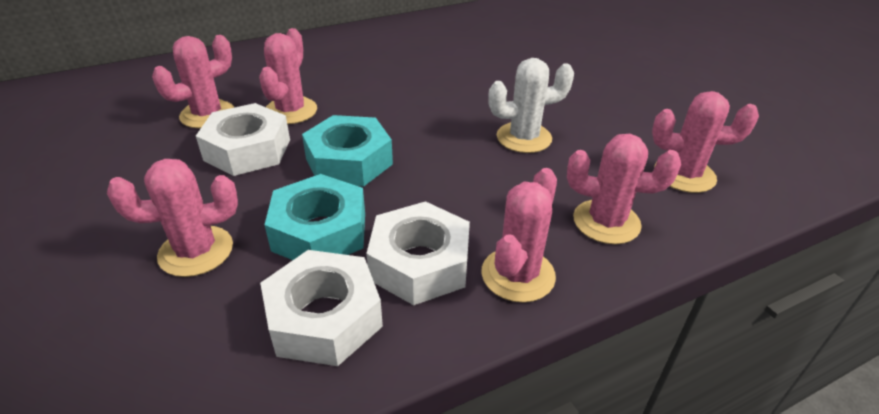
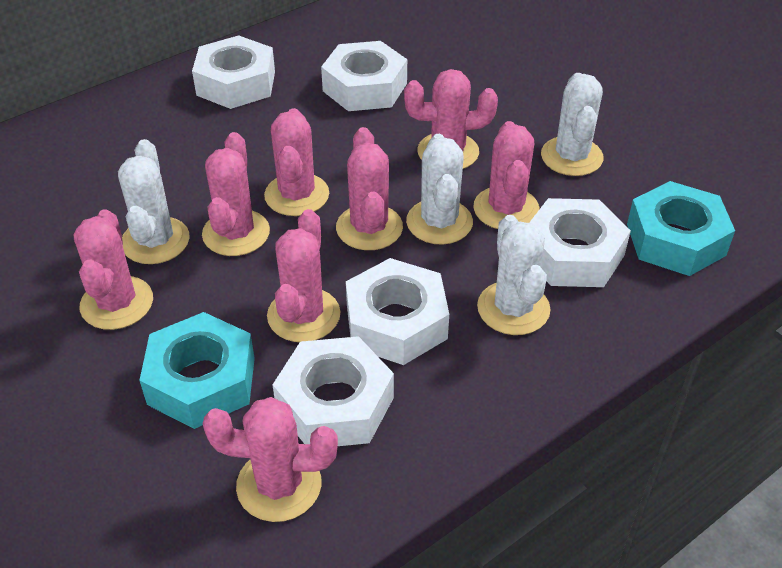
pink cactus: 6 -> 8
white cactus: 1 -> 4
white nut: 3 -> 5

